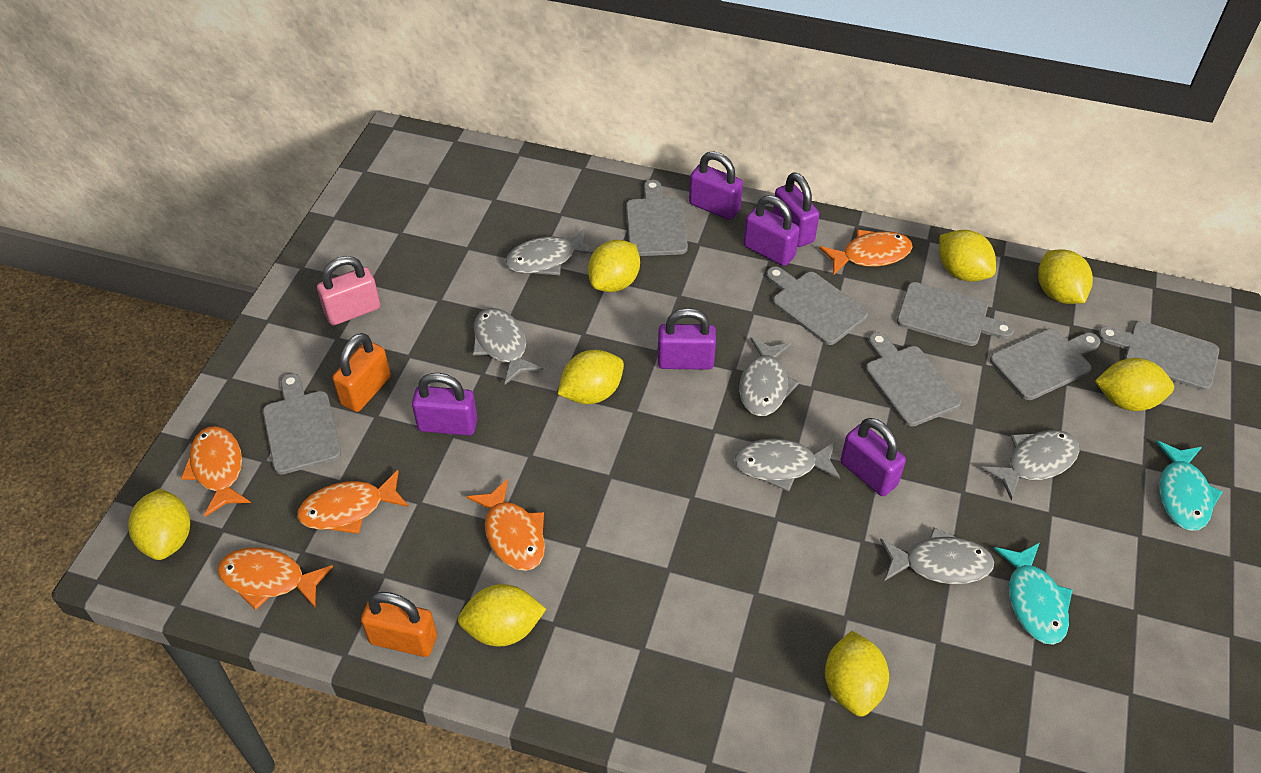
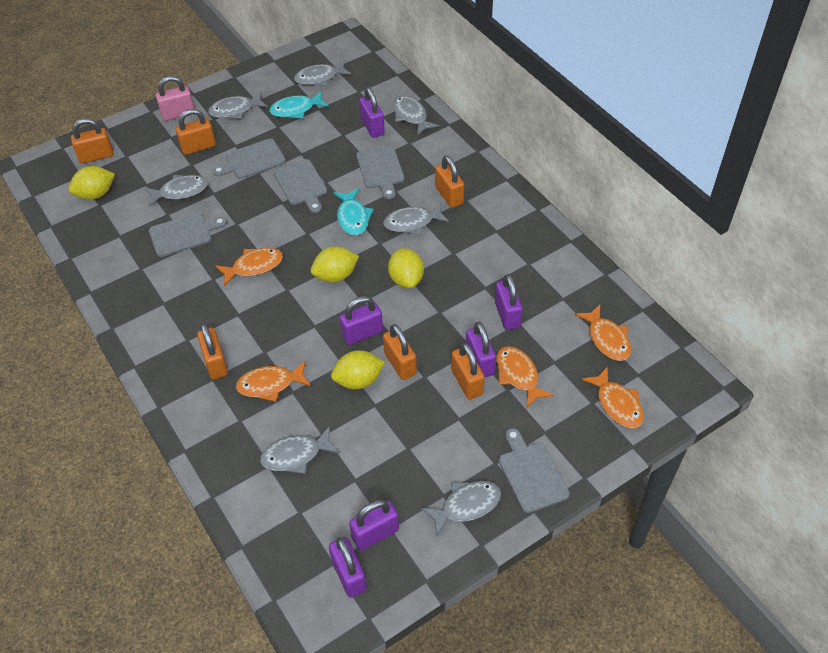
grey cutting board: 7 -> 5
grey fish: 6 -> 7
orange padlock: 2 -> 6
yellow lemon: 8 -> 4

